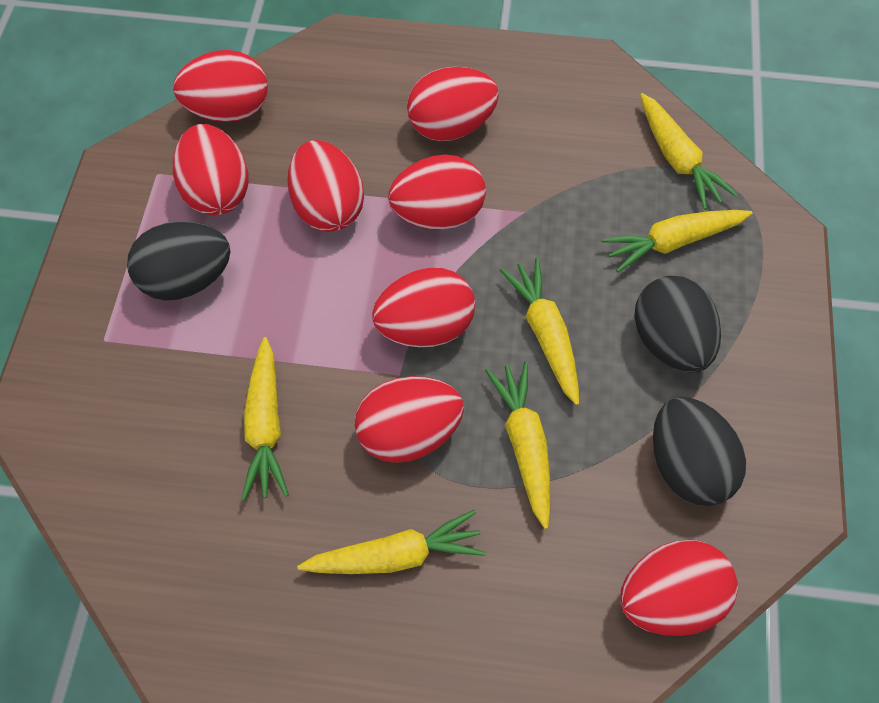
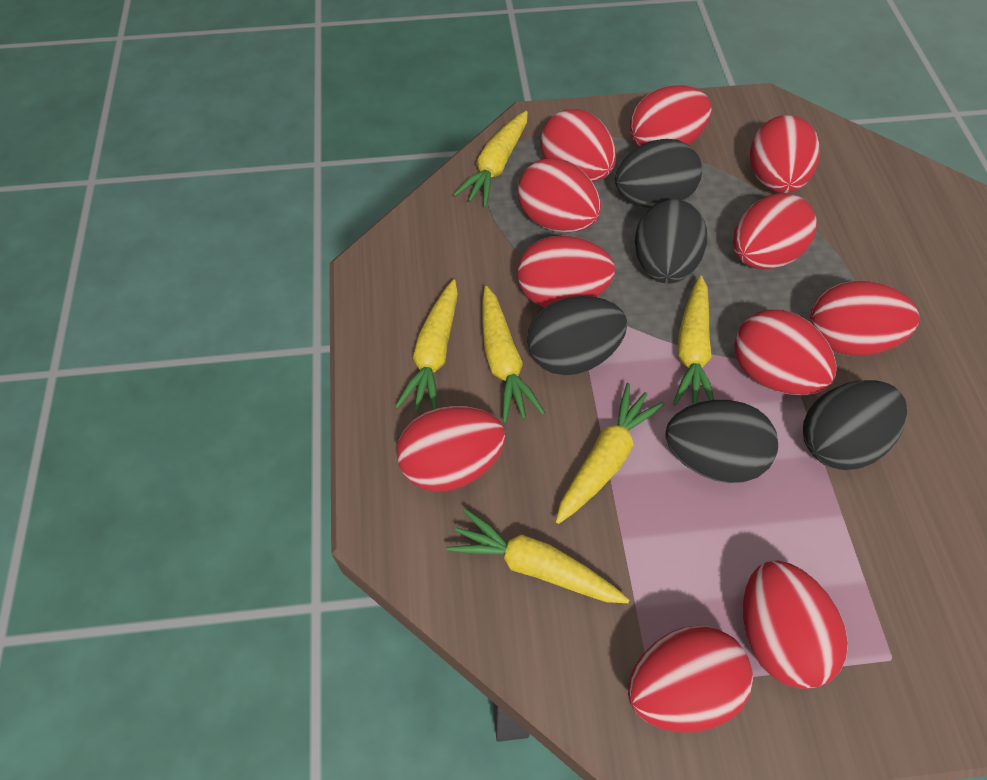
black egg: 3 -> 5
red egg: 8 -> 11

